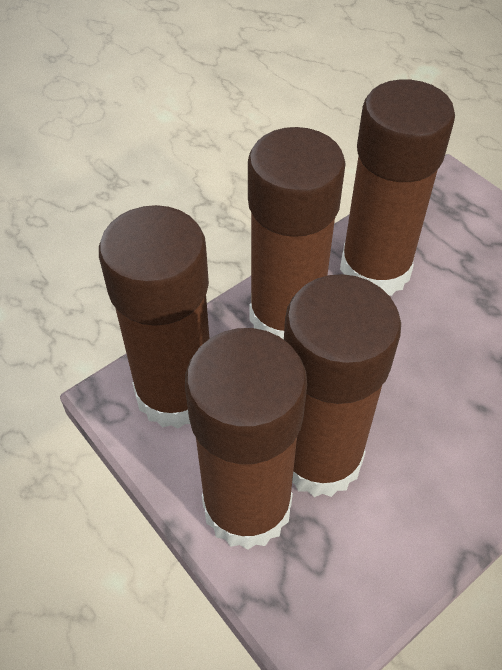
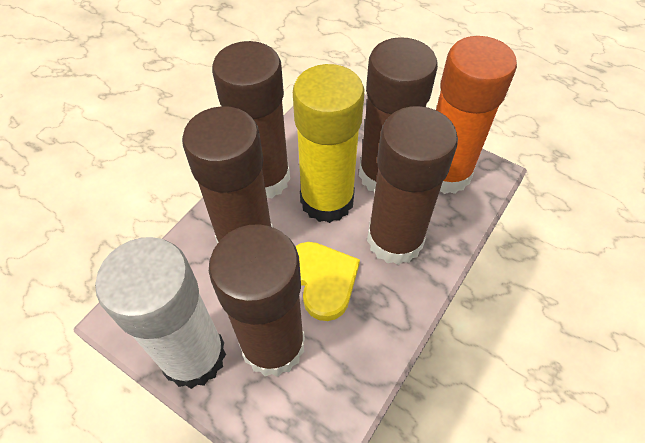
orange glue stick: 0 -> 1
white glue stick: 0 -> 1
yellow glue stick: 0 -> 1
yellow heart: 0 -> 1

